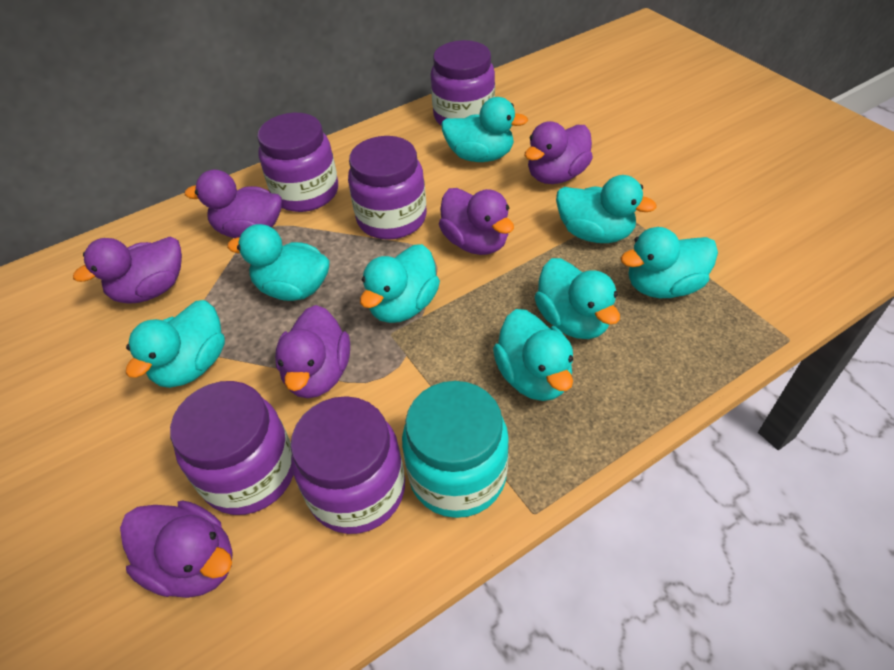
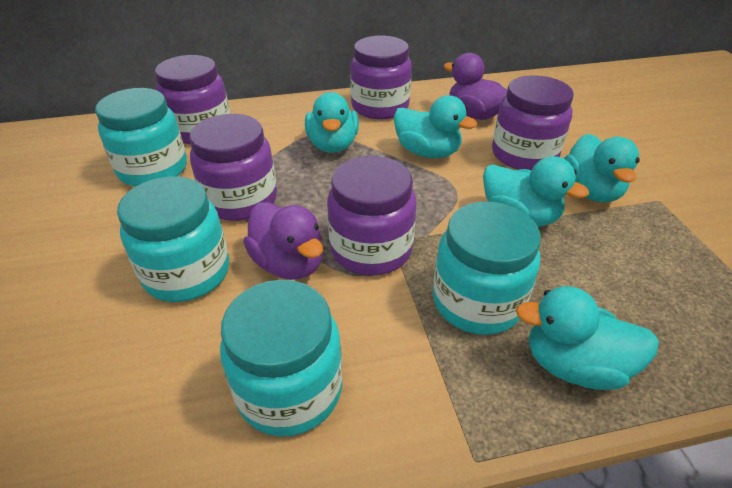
purple duck: 6 -> 2
turquoise duck: 8 -> 5
turquoise jar: 1 -> 4

